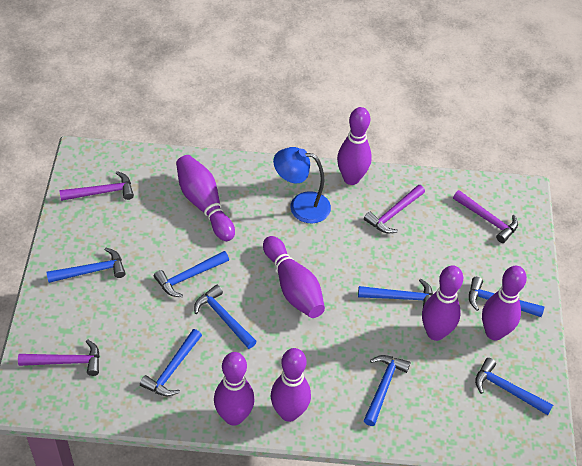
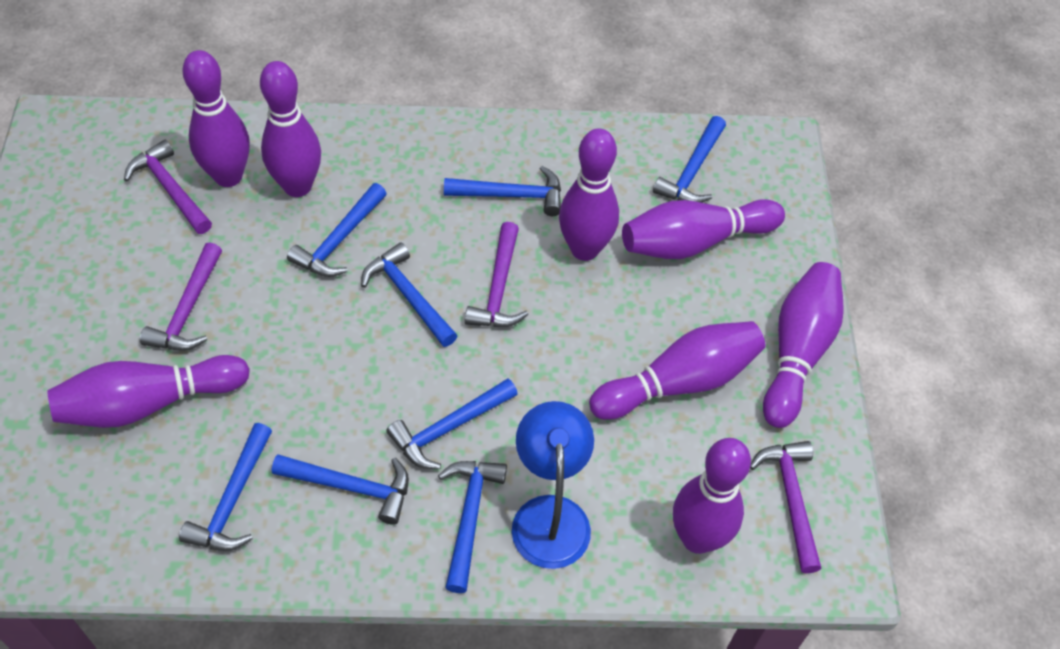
purple bowling pin: 7 -> 8

